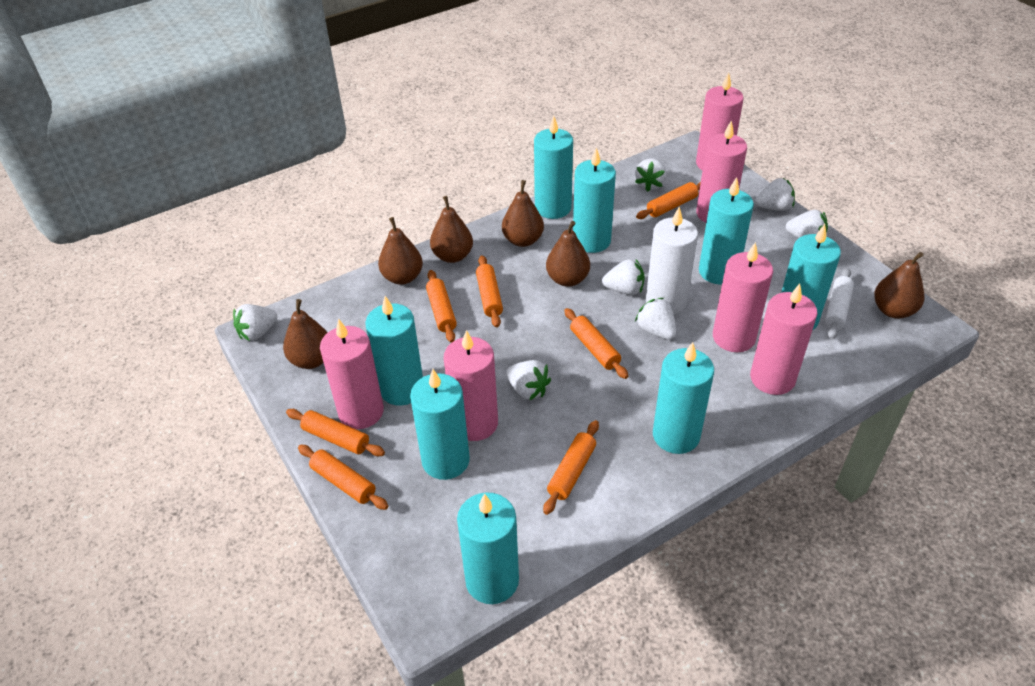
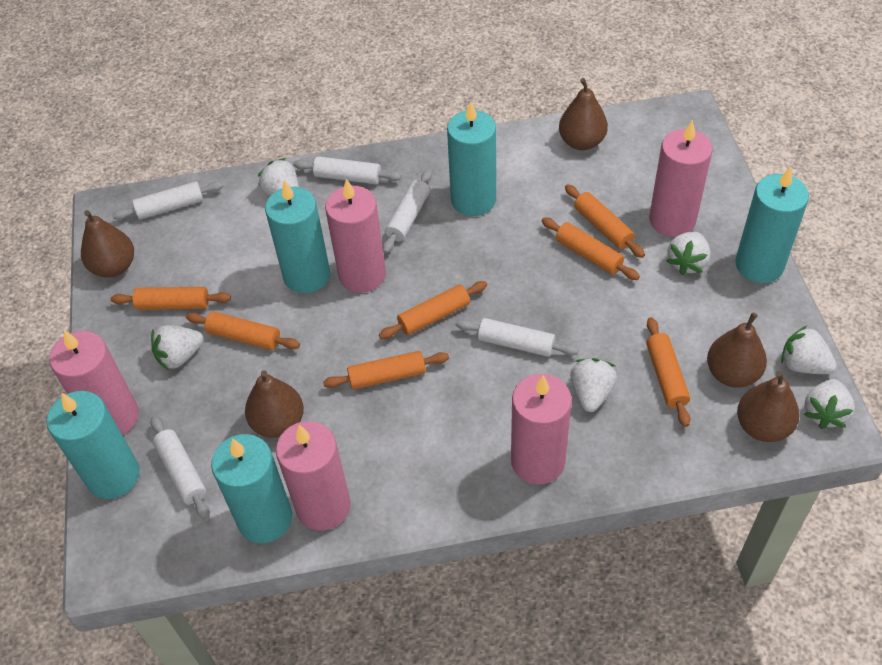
brown pear: 6 -> 5
pink candle: 6 -> 5
turquoise candle: 8 -> 5
white candle: 1 -> 0
white rolling pin: 1 -> 5
white strawberry: 7 -> 6

